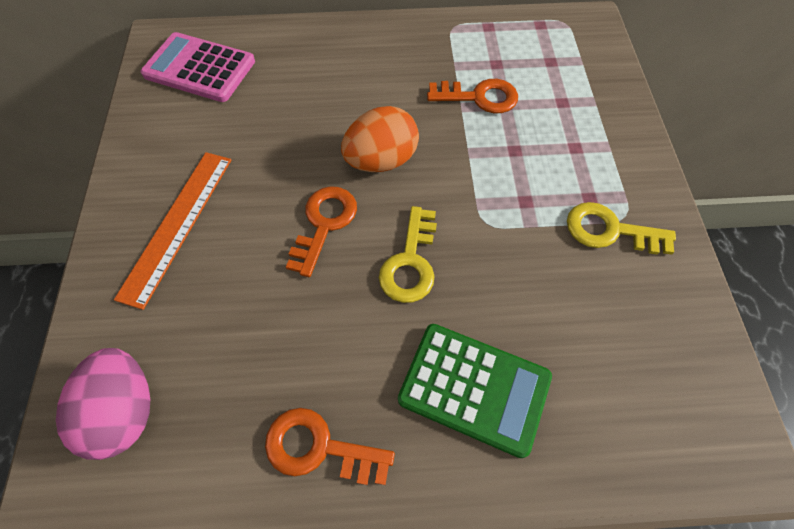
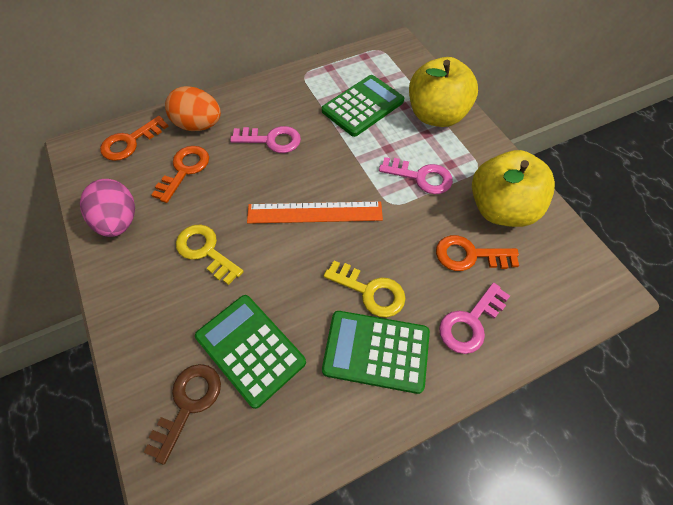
brown key: 0 -> 1
green calculator: 1 -> 3
pink calculator: 1 -> 0
pink key: 0 -> 3
yellow apple: 0 -> 2

